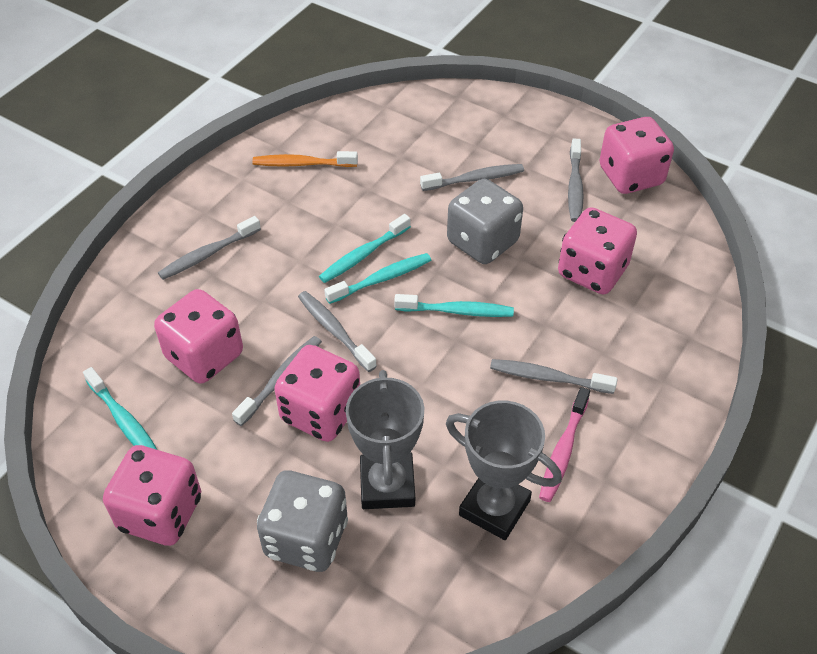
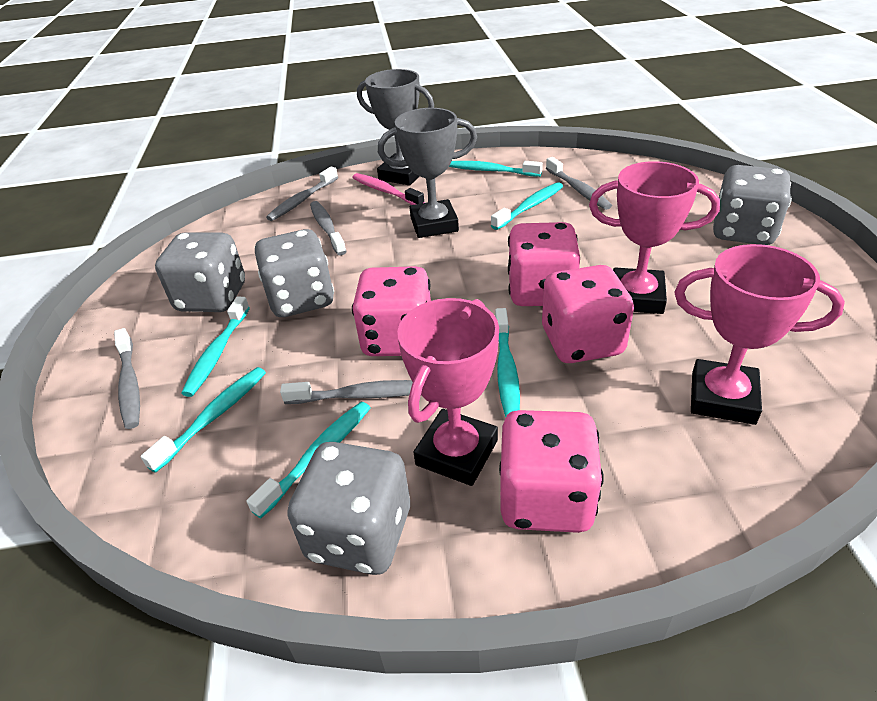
grey dice: 2 -> 4
grey toothbrush: 6 -> 5
orange toothbrush: 1 -> 0
pink dice: 5 -> 4
pink trophy: 0 -> 3
turquoise toothbrush: 4 -> 6

